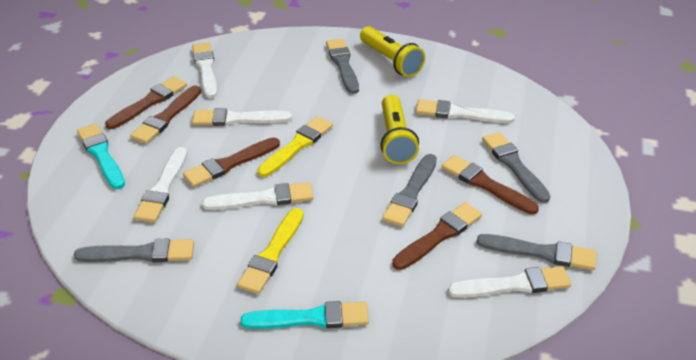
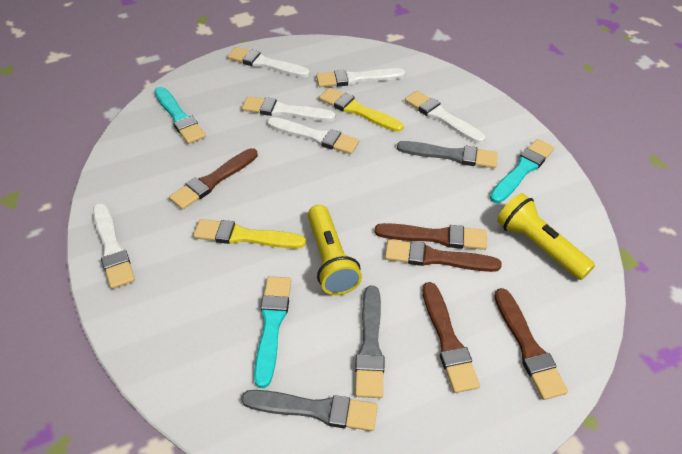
grey brush: 5 -> 3
turquoise brush: 2 -> 3

